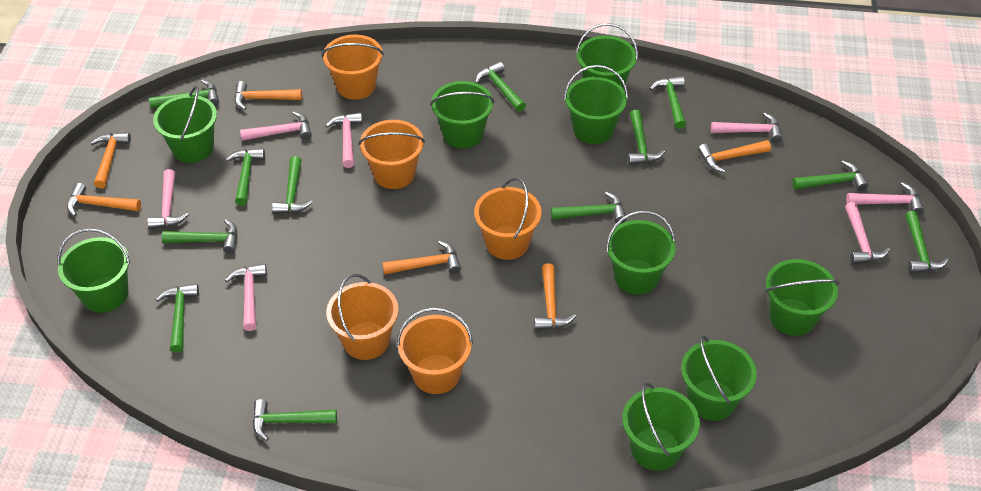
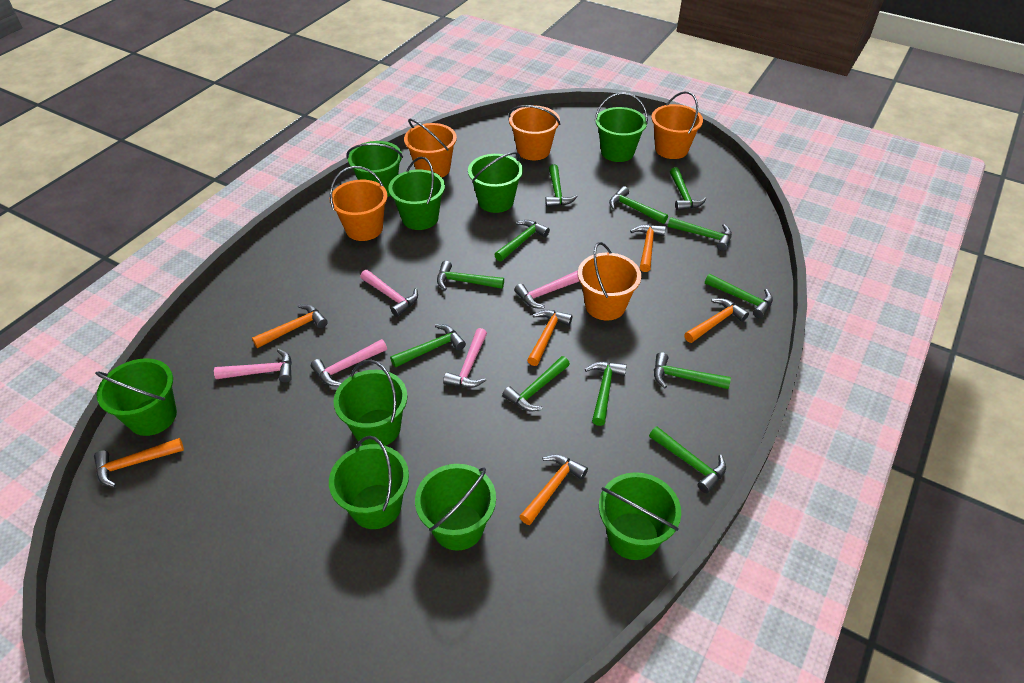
pink hammer: 7 -> 5

